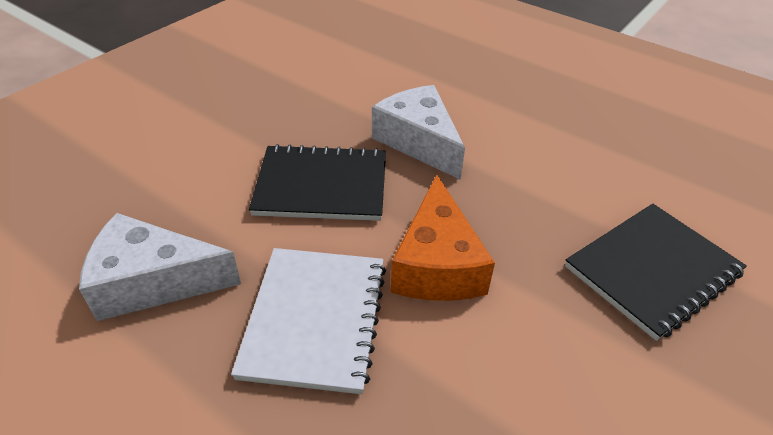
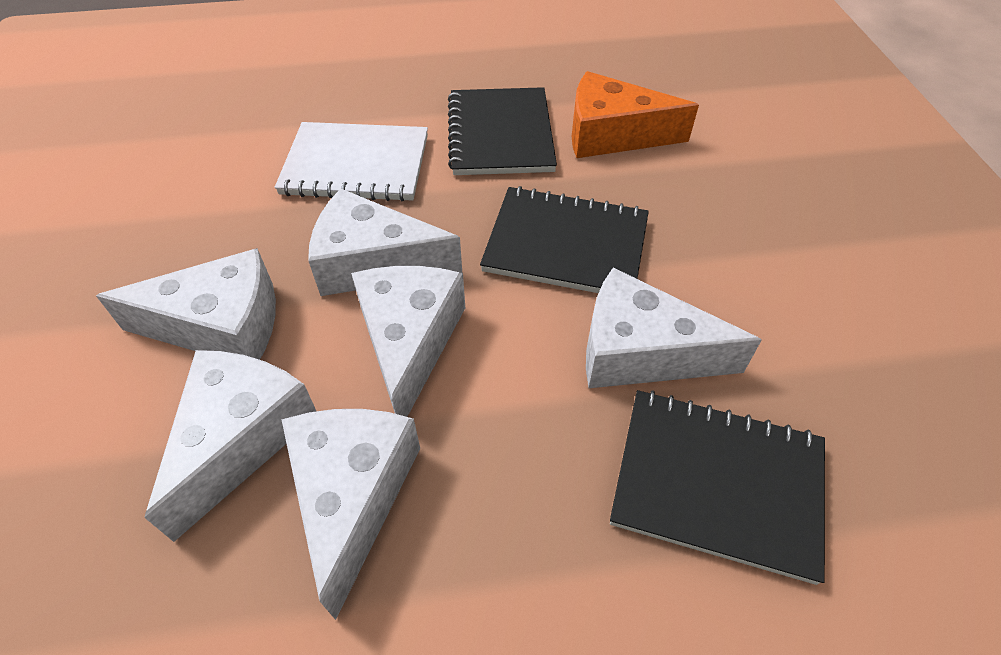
black notebook: 2 -> 3
white cheese: 2 -> 6

